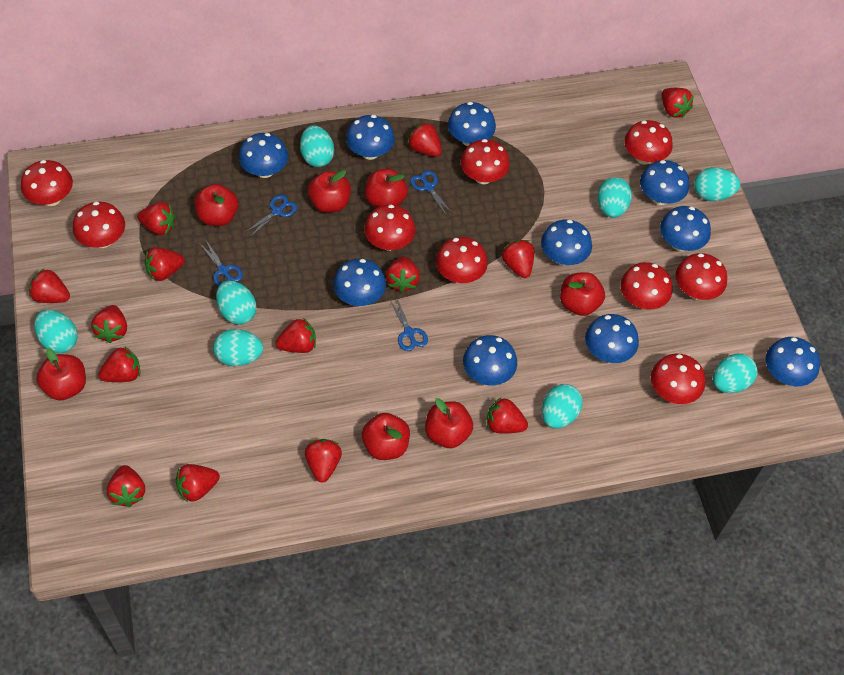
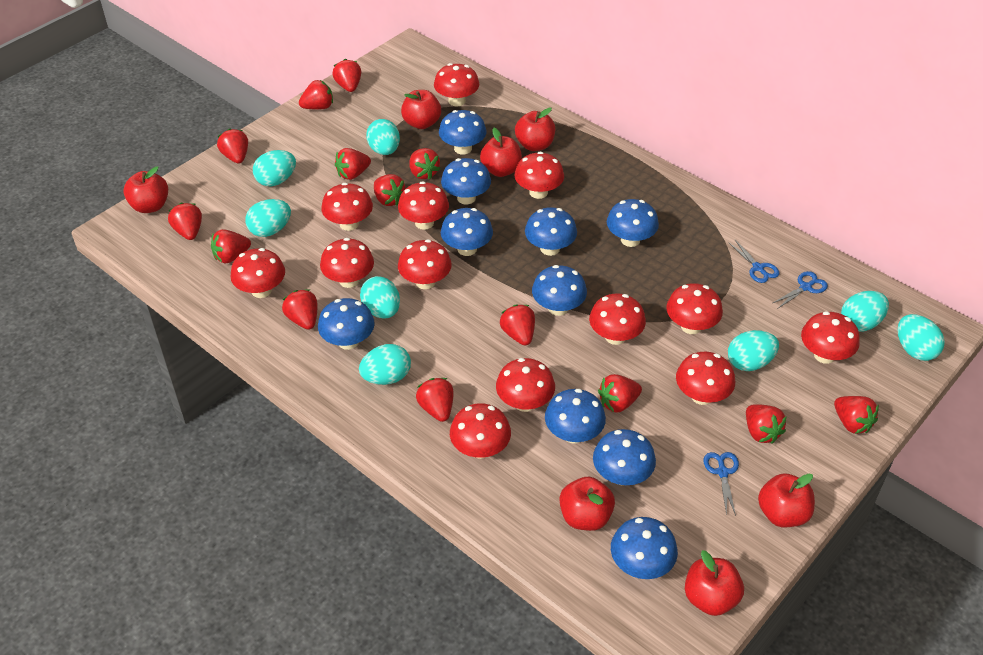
blue scissors: 4 -> 3
red mushroom: 9 -> 13

